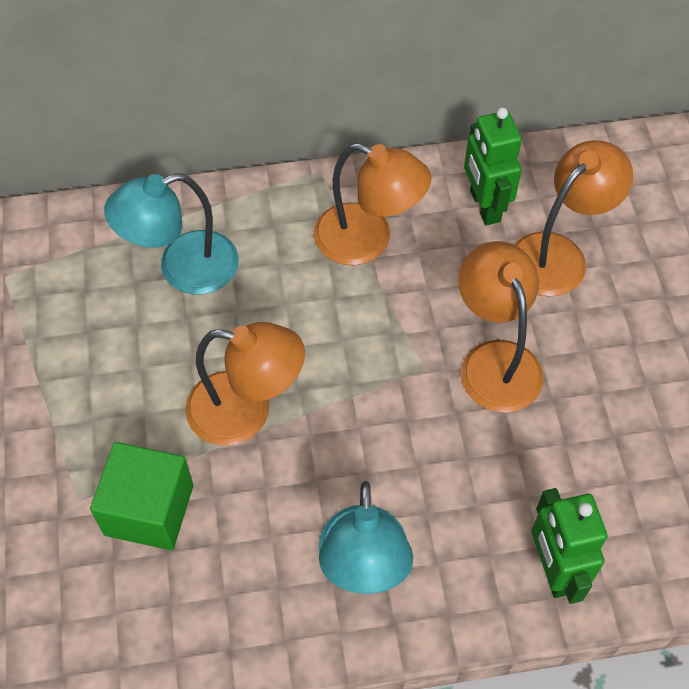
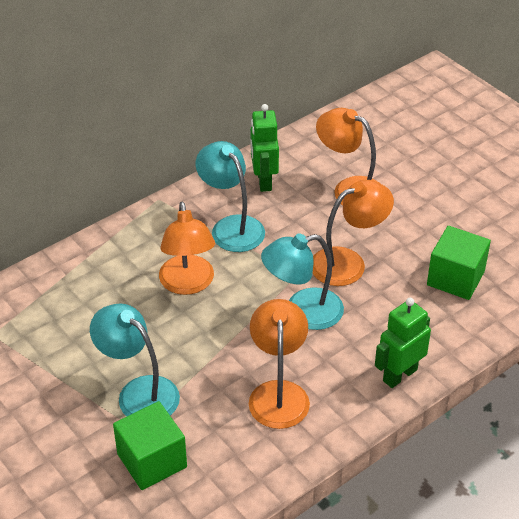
green cube: 1 -> 2
turquoise lamp: 2 -> 3

